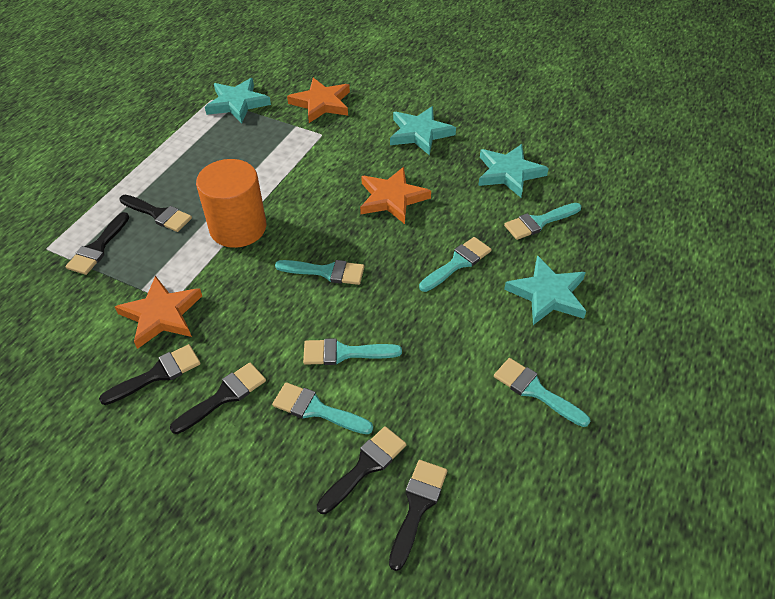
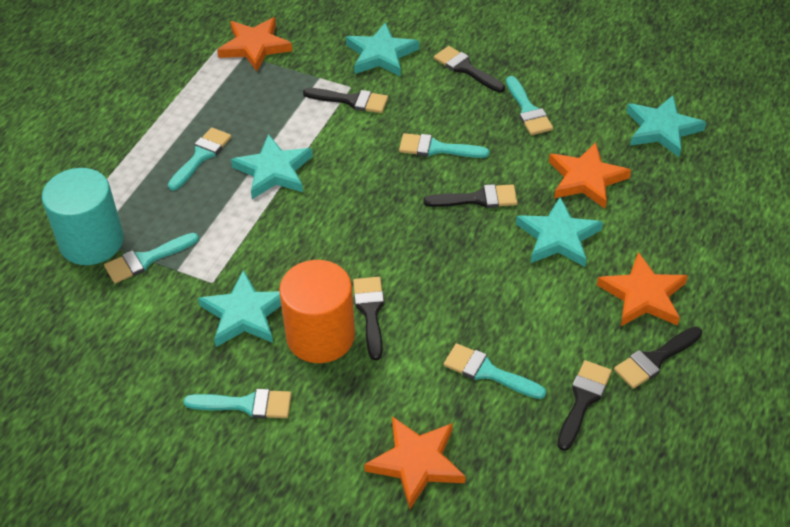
orange star: 3 -> 4
turquoise cylinder: 0 -> 1
turquoise star: 4 -> 5

